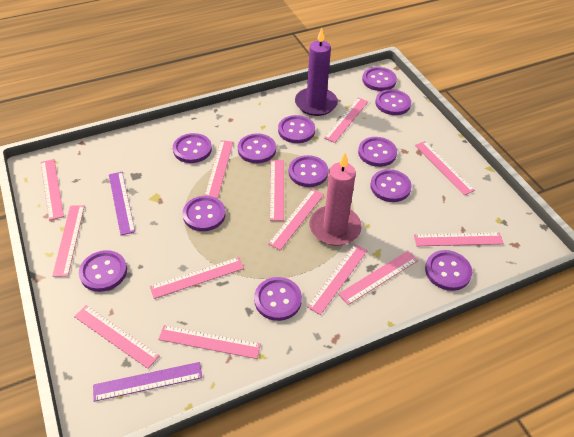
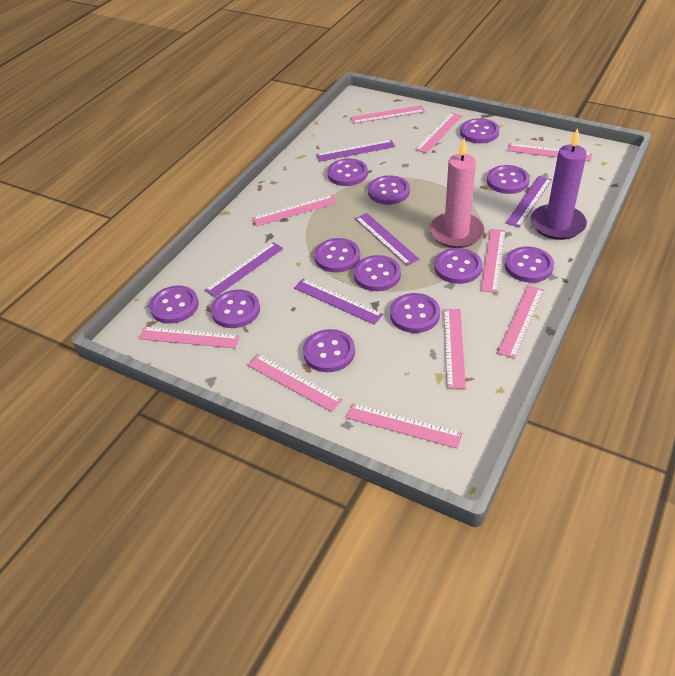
pink ruler: 13 -> 10
purple ruler: 2 -> 5

